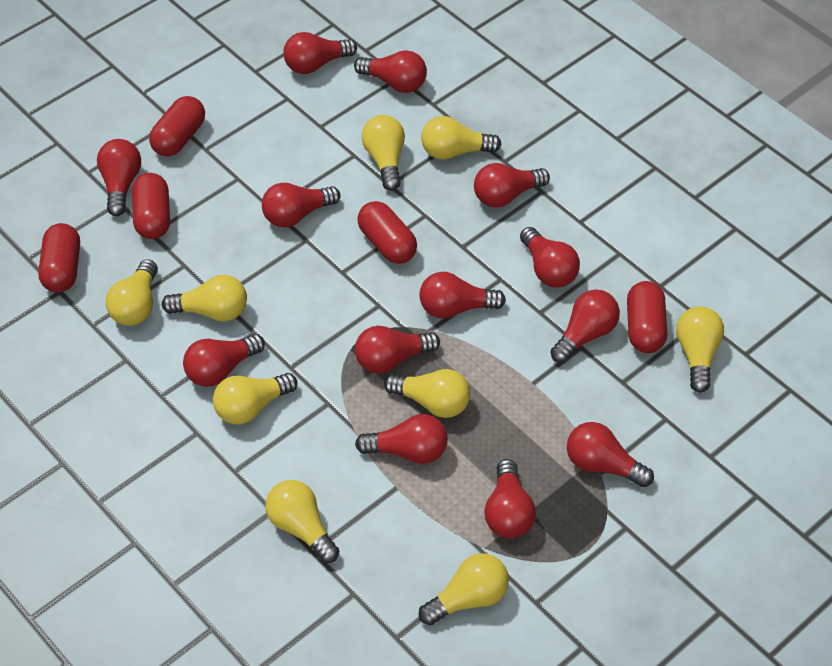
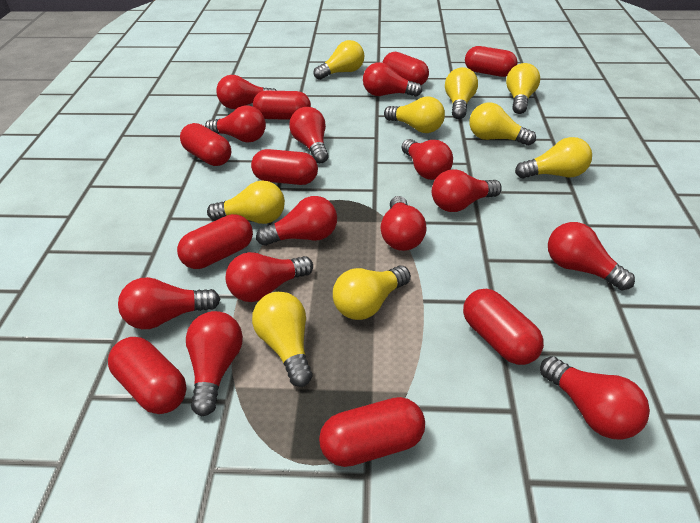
red capsule: 5 -> 9

